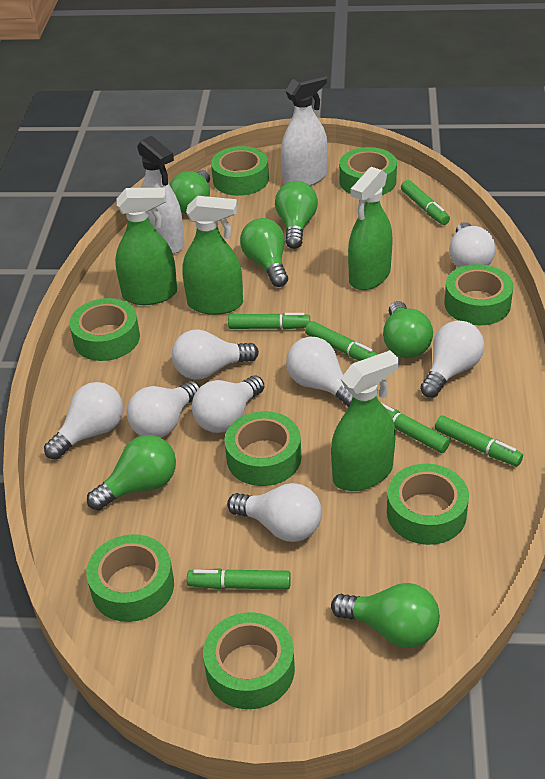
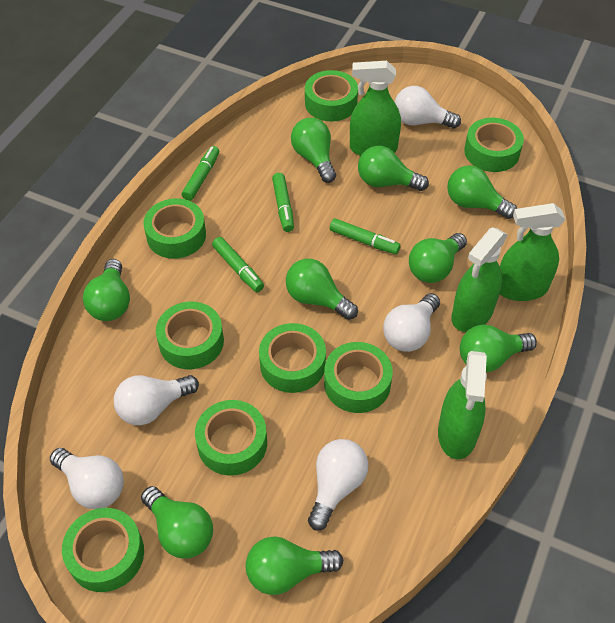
green light bulb: 6 -> 9
green marker: 6 -> 4
white light bulb: 8 -> 5
white spray bottle: 2 -> 0

